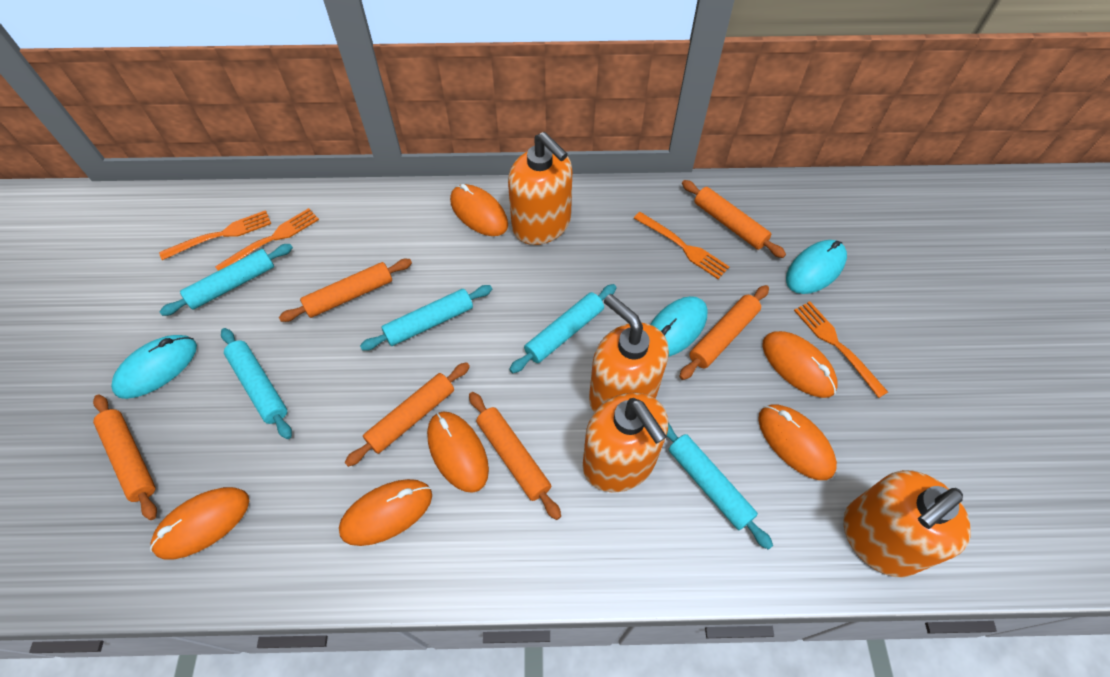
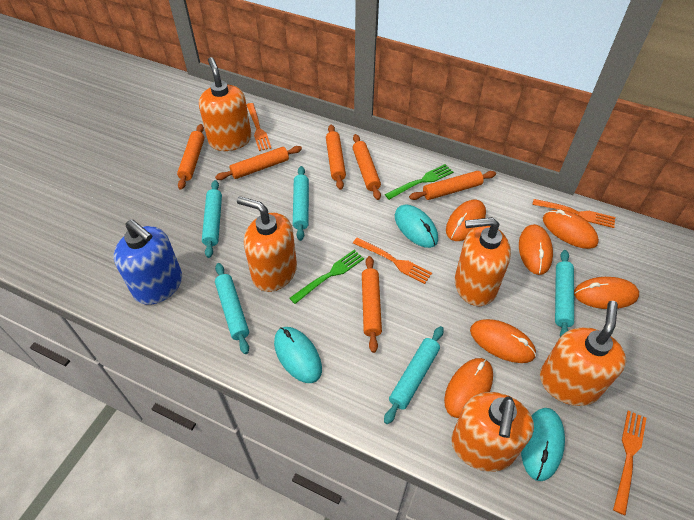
blue soap dispenser: 0 -> 1
green fork: 0 -> 2
orange soap dispenser: 4 -> 5

